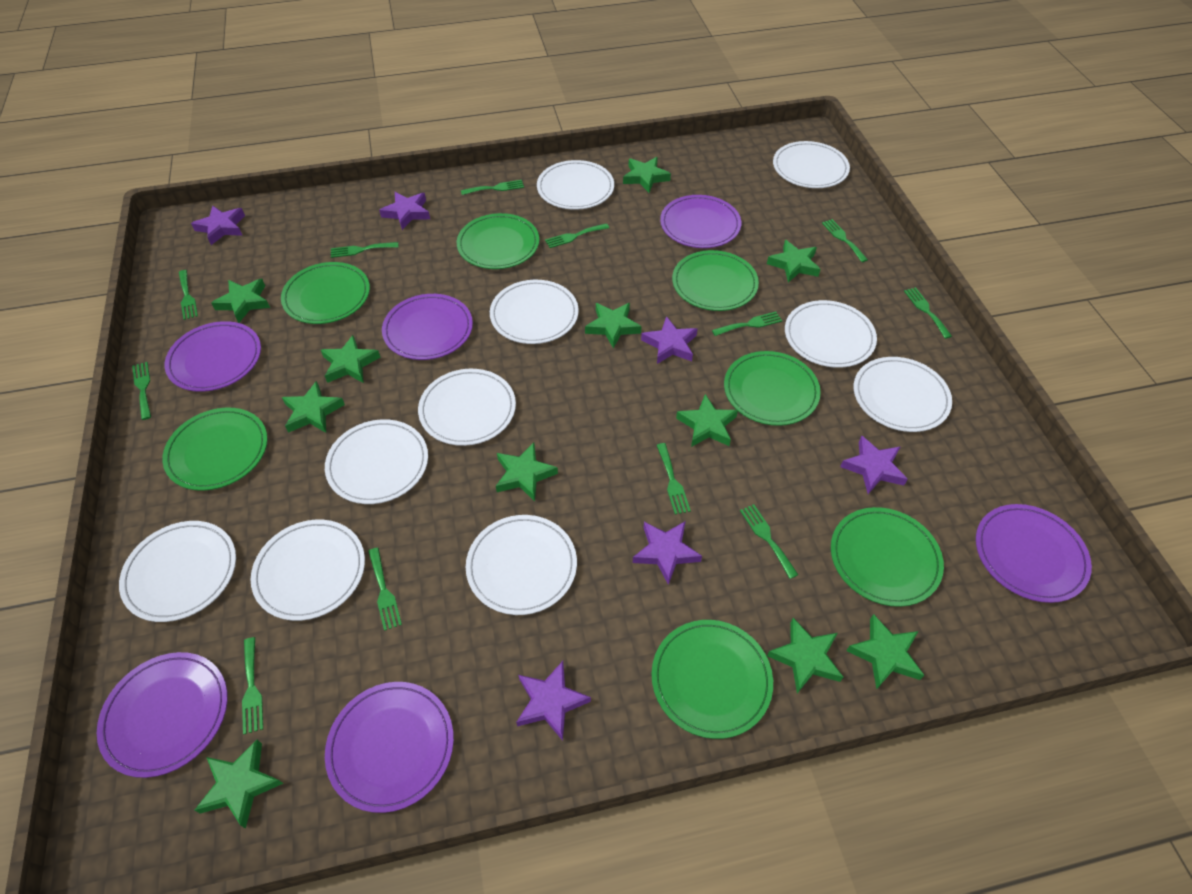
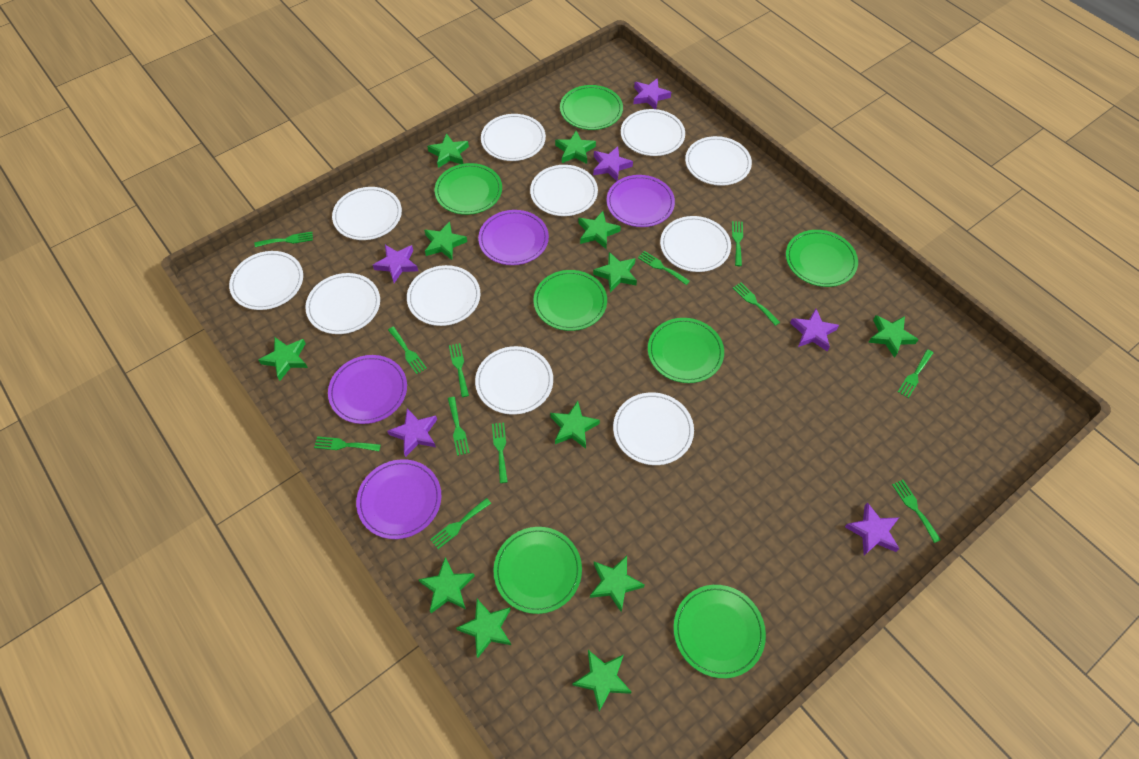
green star: 11 -> 12
purple plate: 6 -> 4
white plate: 10 -> 11

